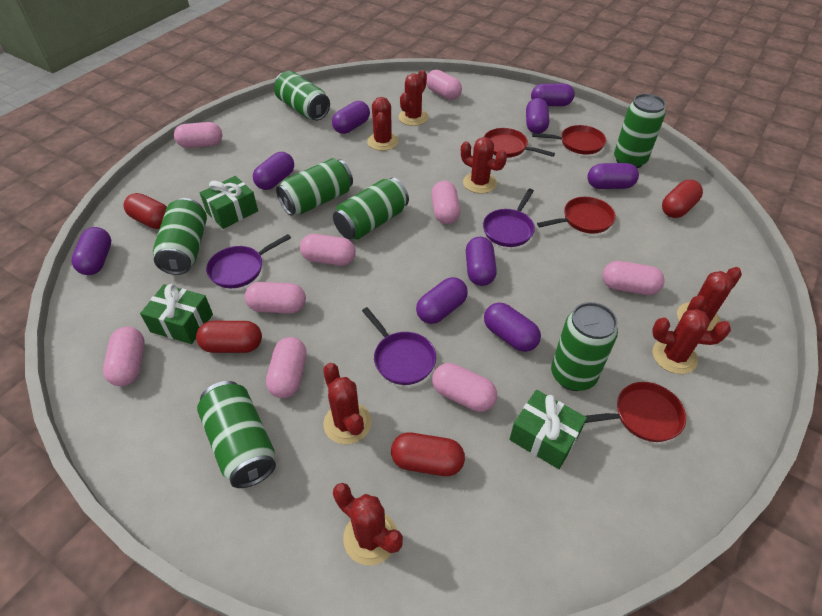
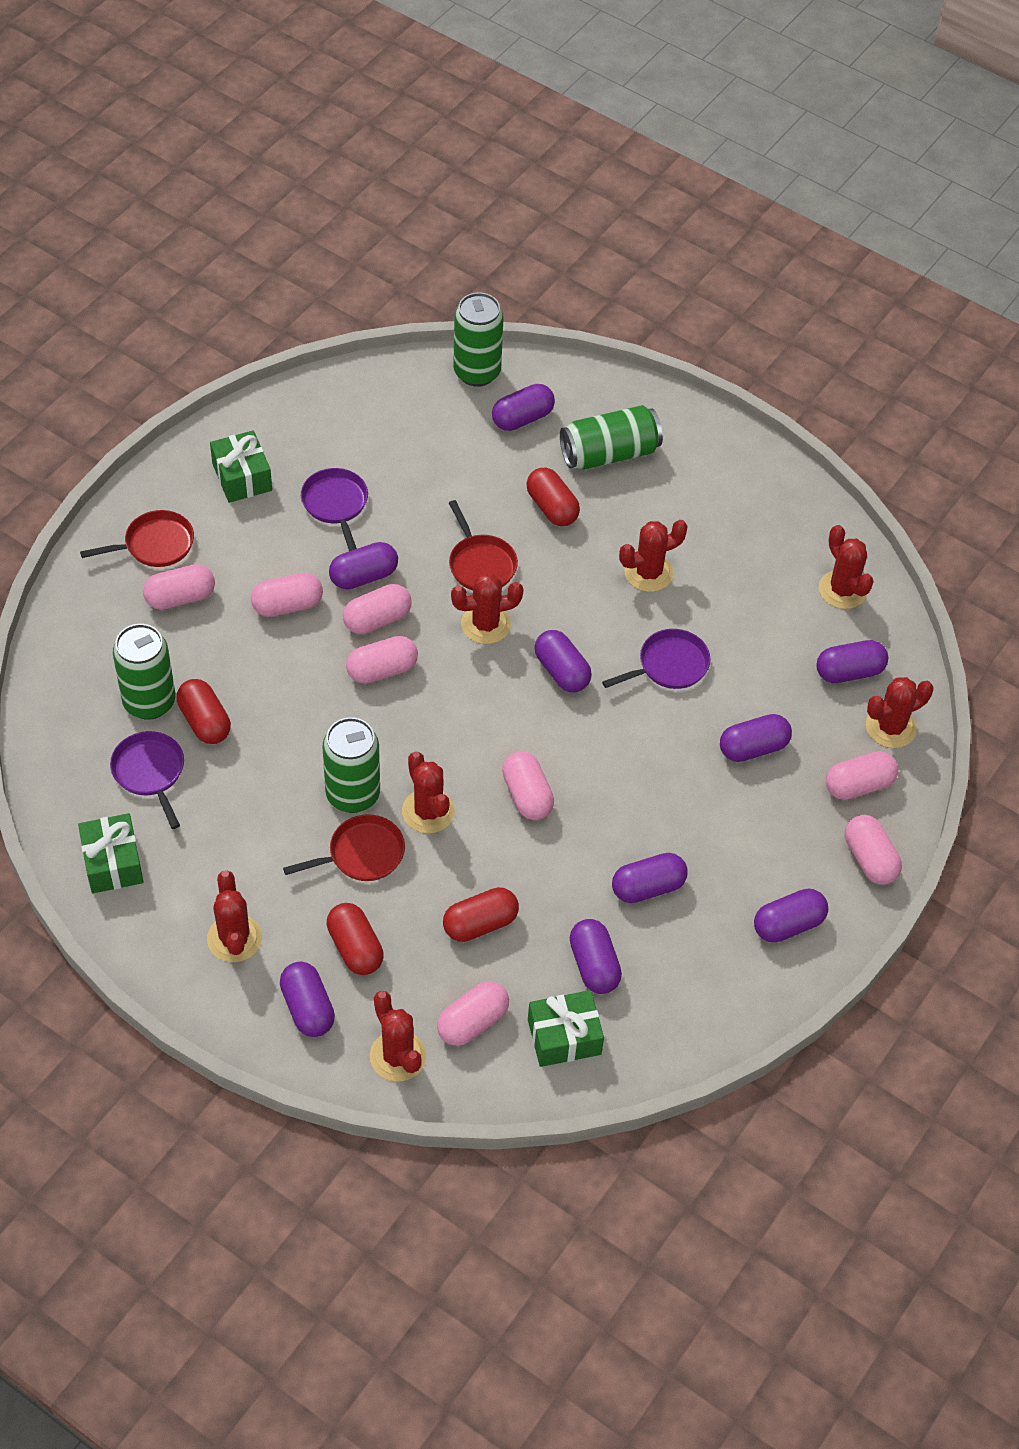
green can: 7 -> 4
pink capsule: 9 -> 8
red pan: 4 -> 3

